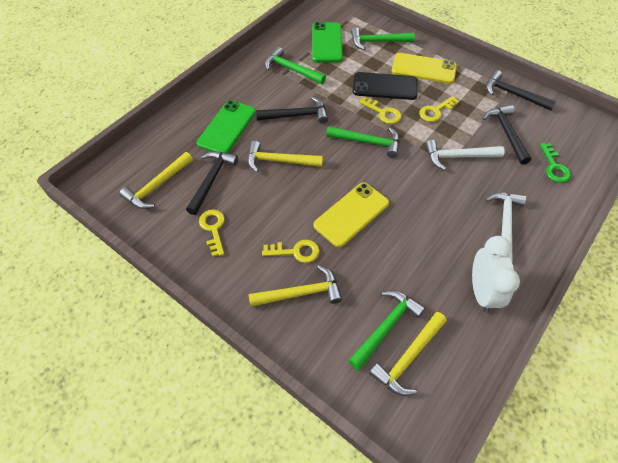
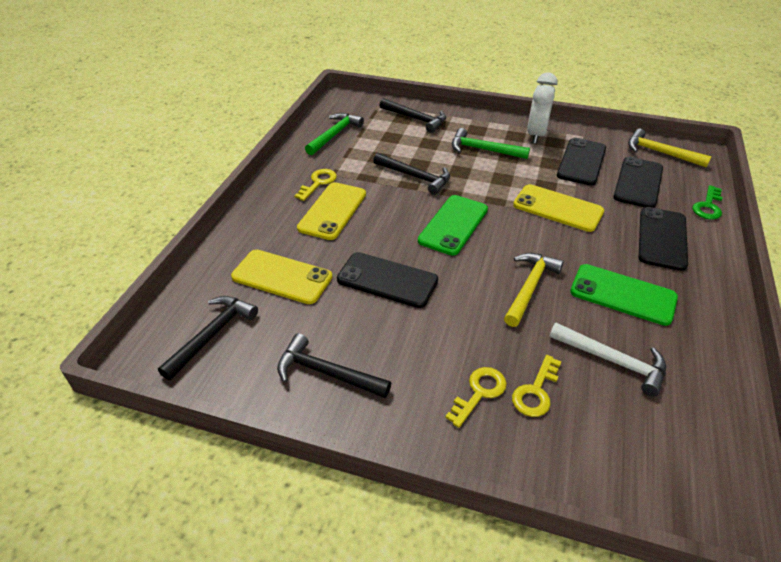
black phone: 1 -> 4
green hammer: 4 -> 2
white hammer: 2 -> 1
yellow hammer: 4 -> 2
yellow key: 4 -> 3
yellow phone: 2 -> 3

